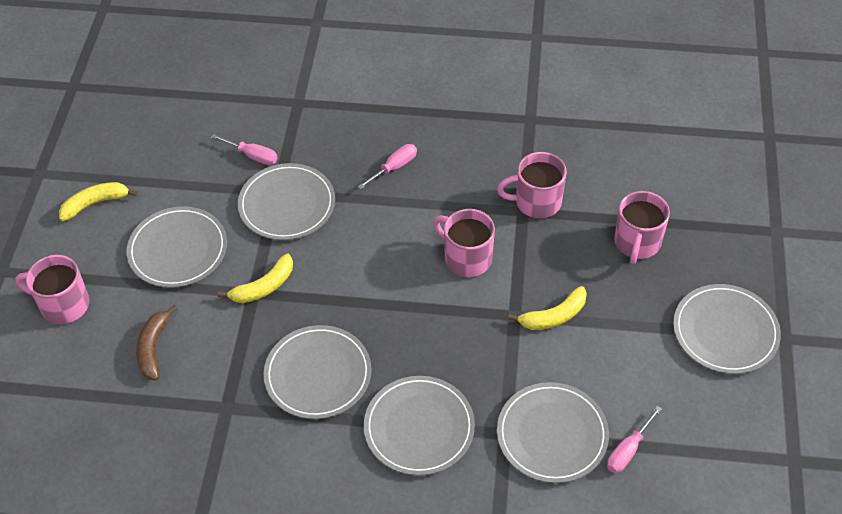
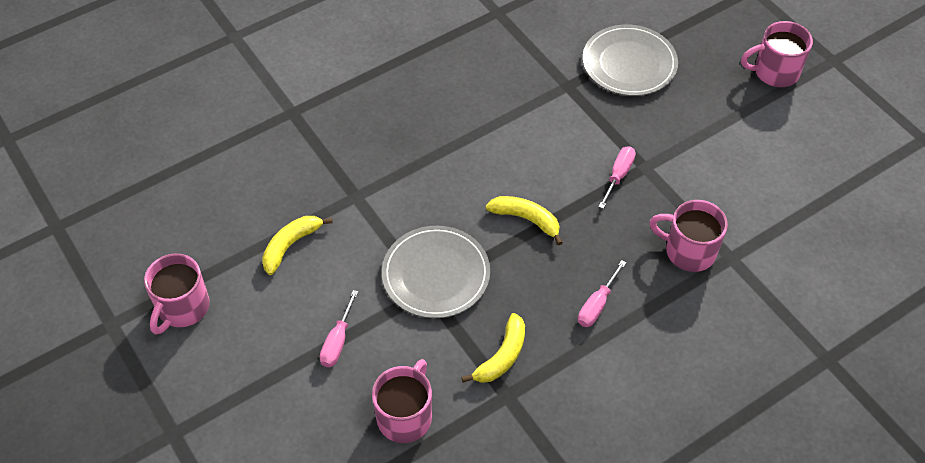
brown banana: 1 -> 0
grey plate: 6 -> 2

